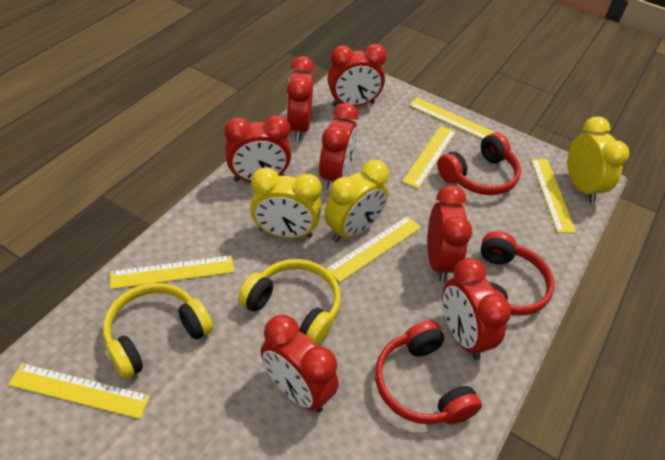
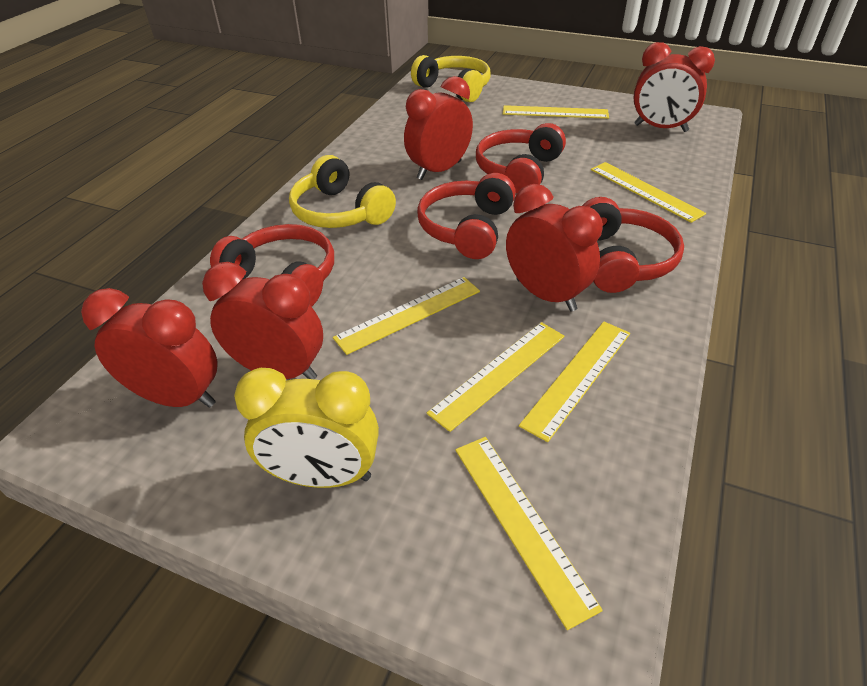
red clock: 7 -> 5
red headphones: 3 -> 4
yellow clock: 3 -> 1

